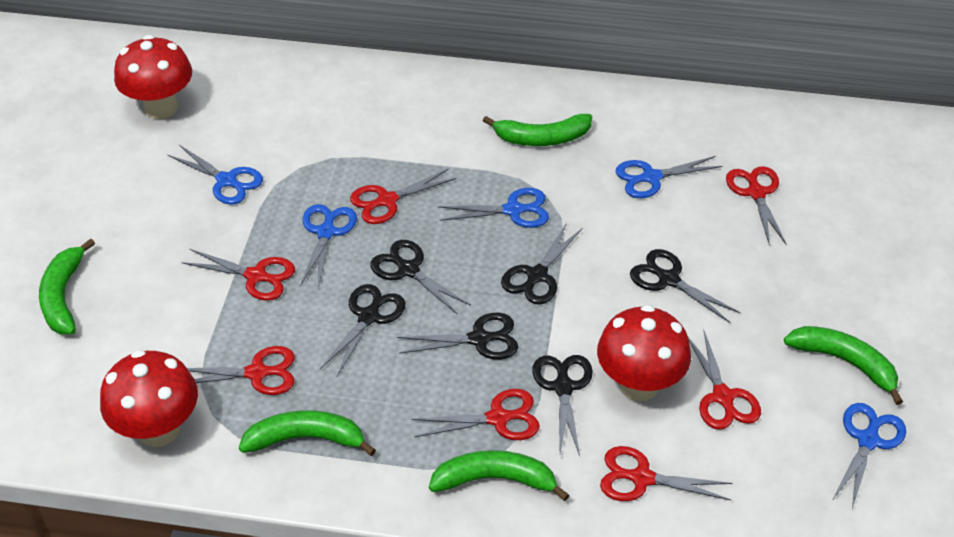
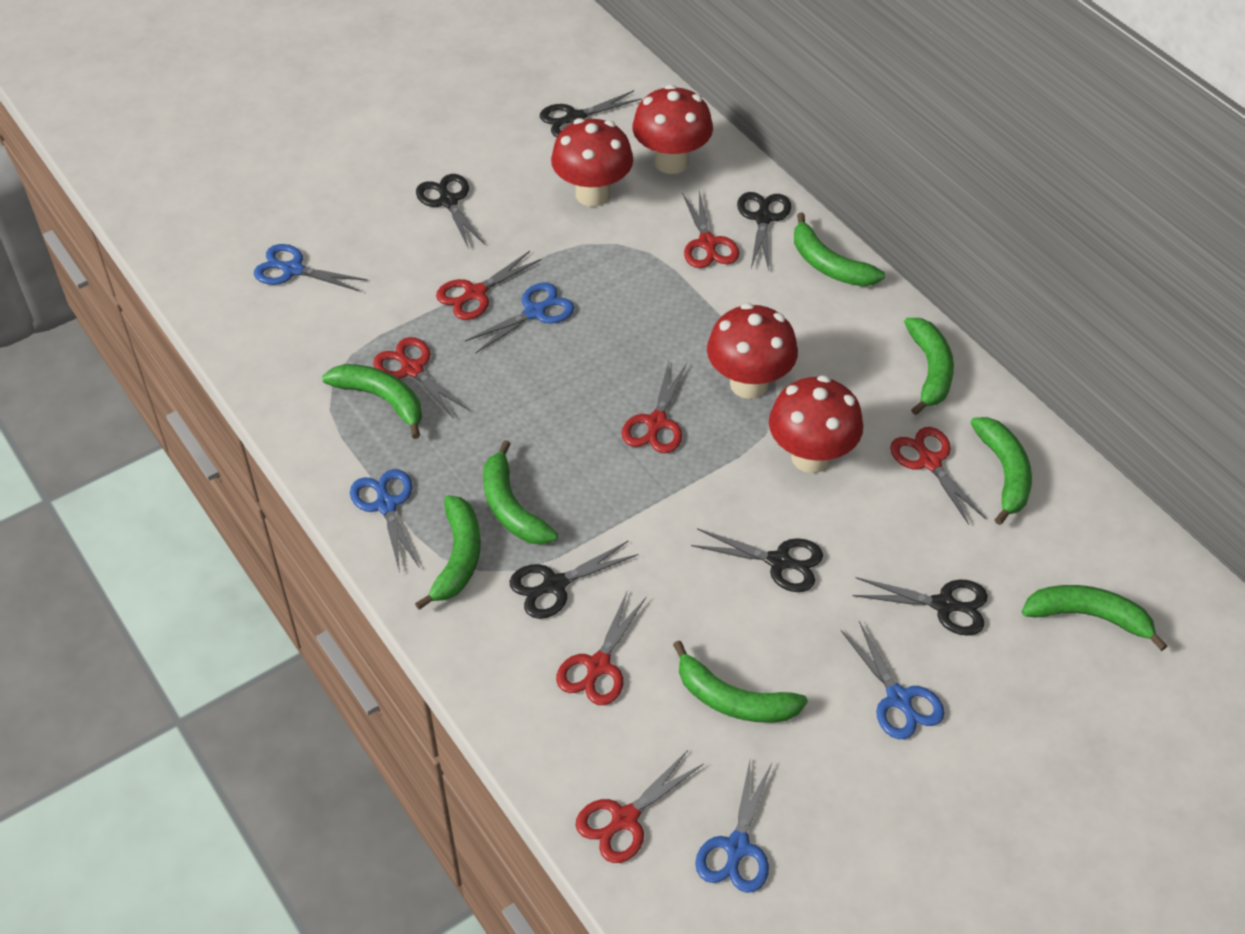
green banana: 5 -> 8
red mushroom: 3 -> 4

